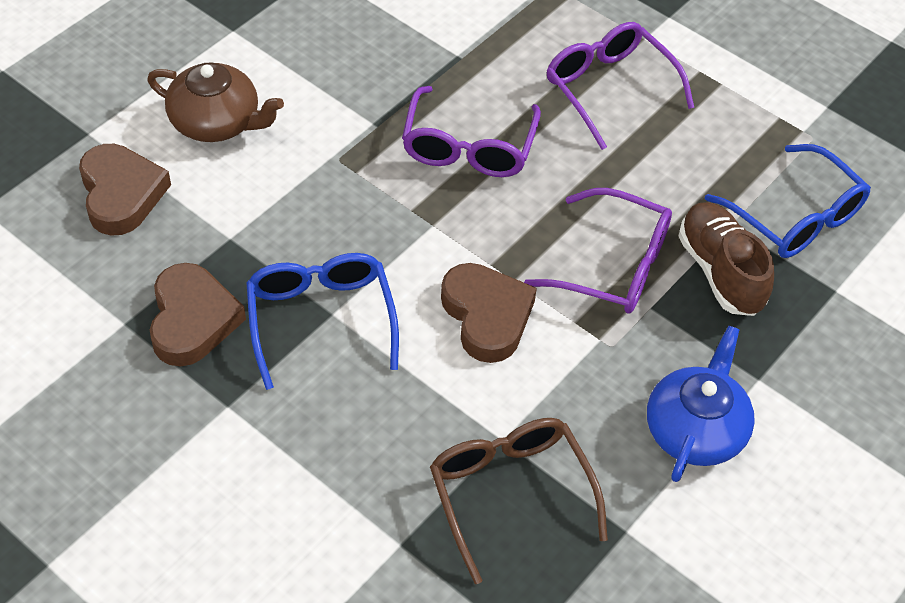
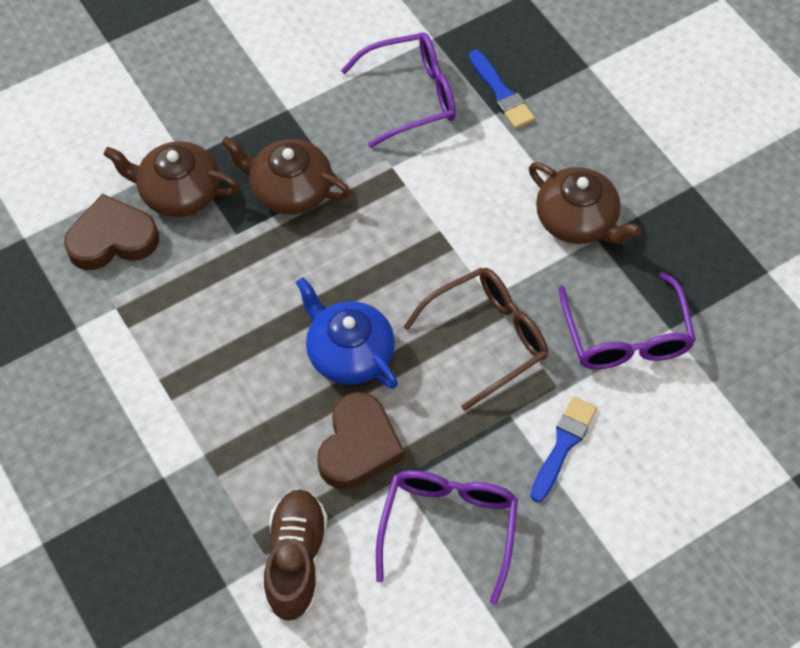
blue brush: 0 -> 2
blue glasses: 2 -> 0
brown heart: 3 -> 2
brown teapot: 1 -> 3

